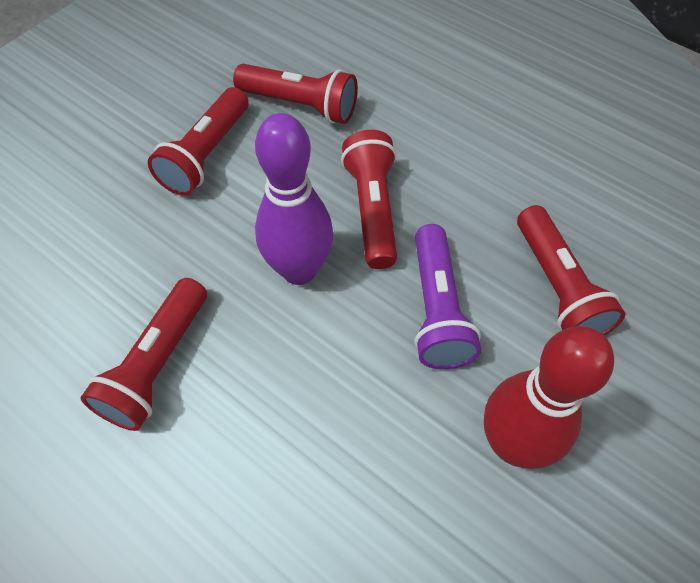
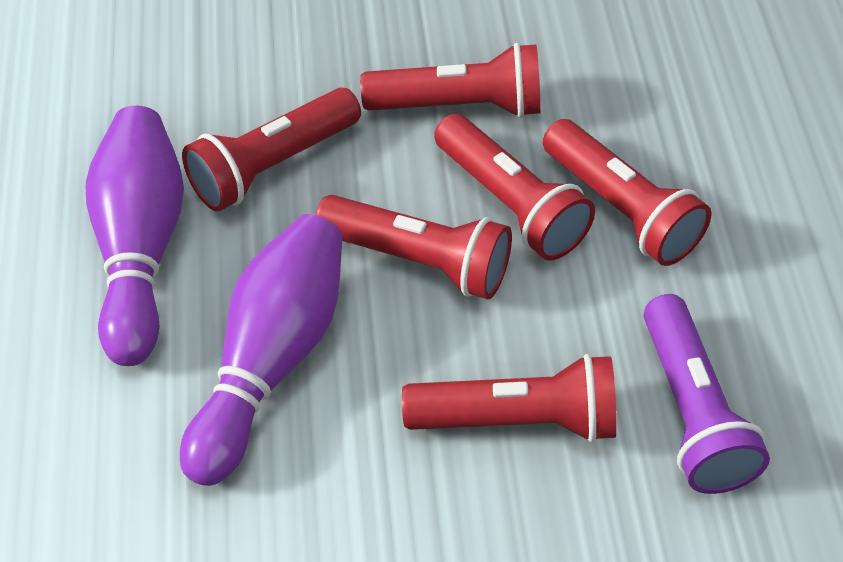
purple bowling pin: 1 -> 2
red bowling pin: 1 -> 0
red flashlight: 5 -> 6

